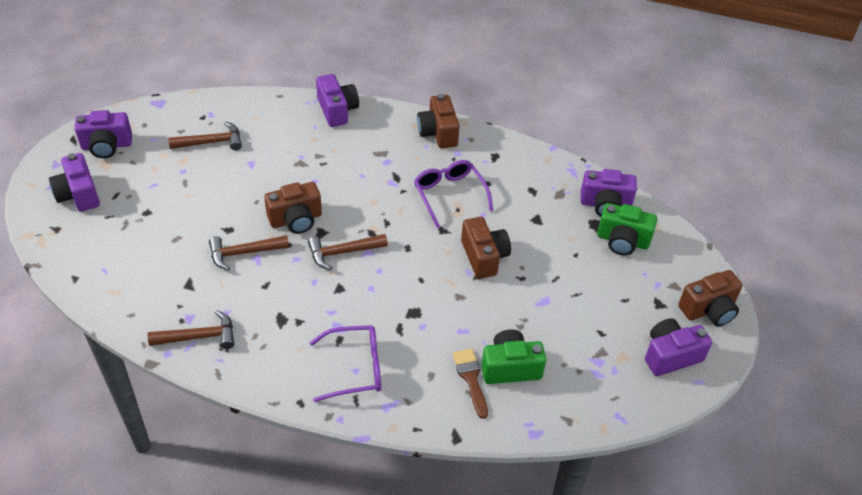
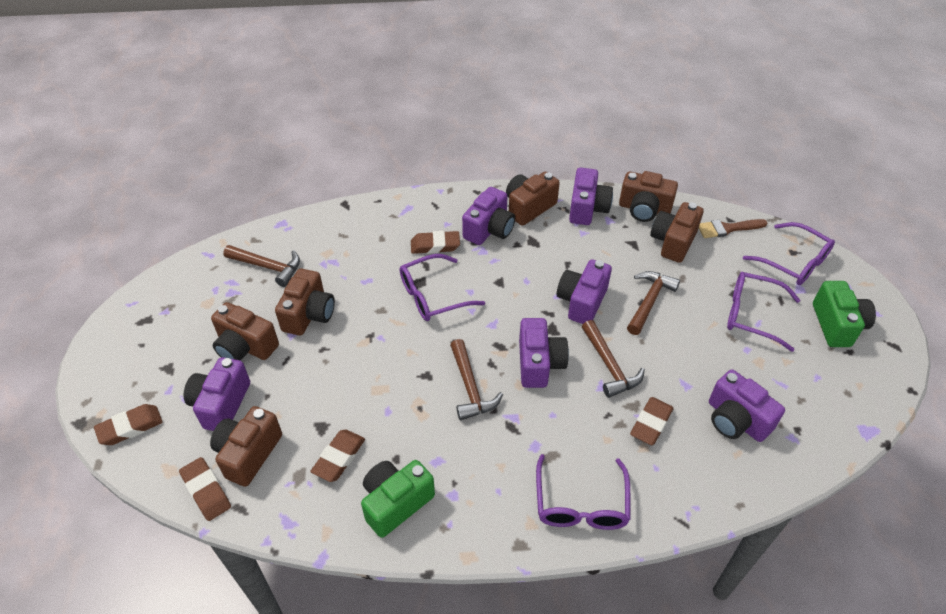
brown camera: 4 -> 6
brown eraser: 0 -> 5
purple camera: 5 -> 6
purple glasses: 2 -> 4

